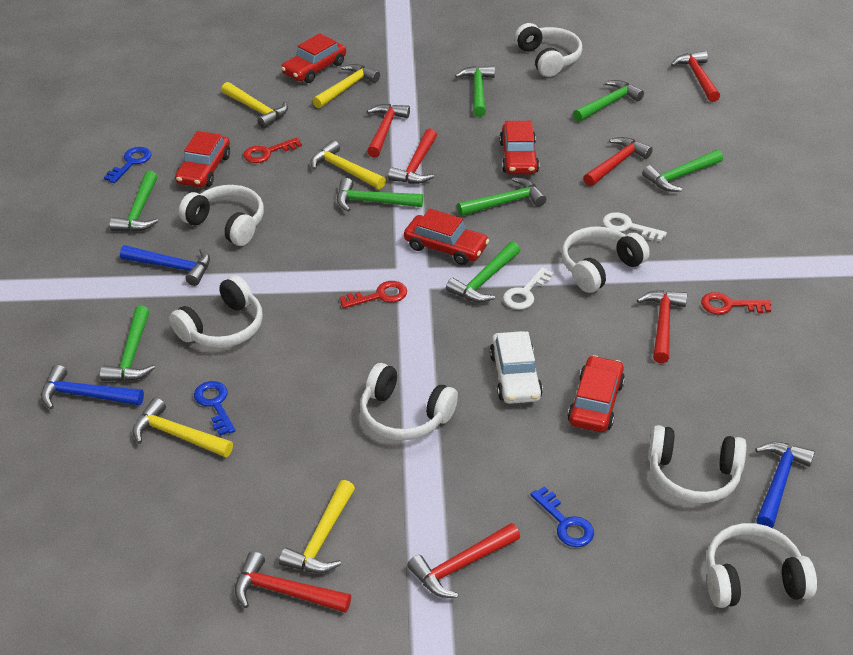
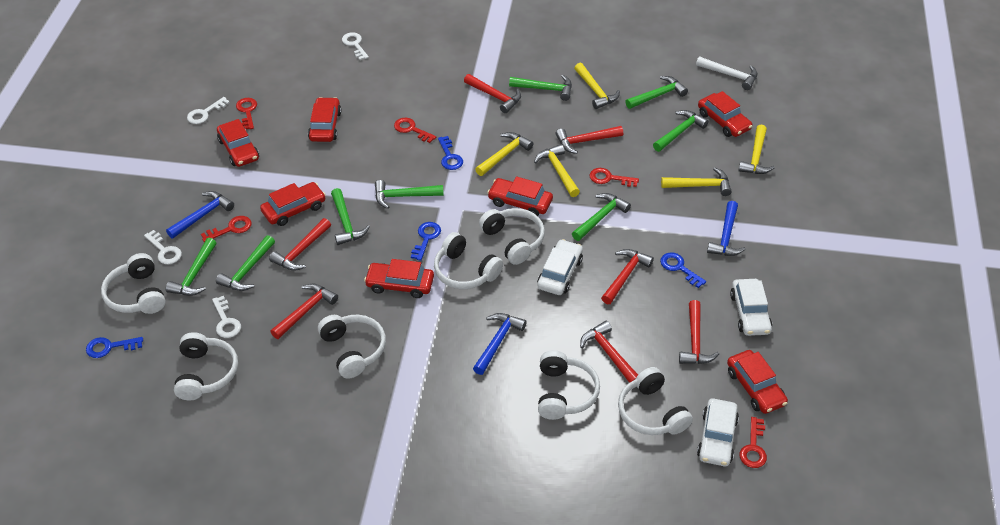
blue key: 3 -> 4
red car: 5 -> 7
red key: 3 -> 5
white car: 1 -> 3
white hammer: 0 -> 1
white key: 2 -> 4

